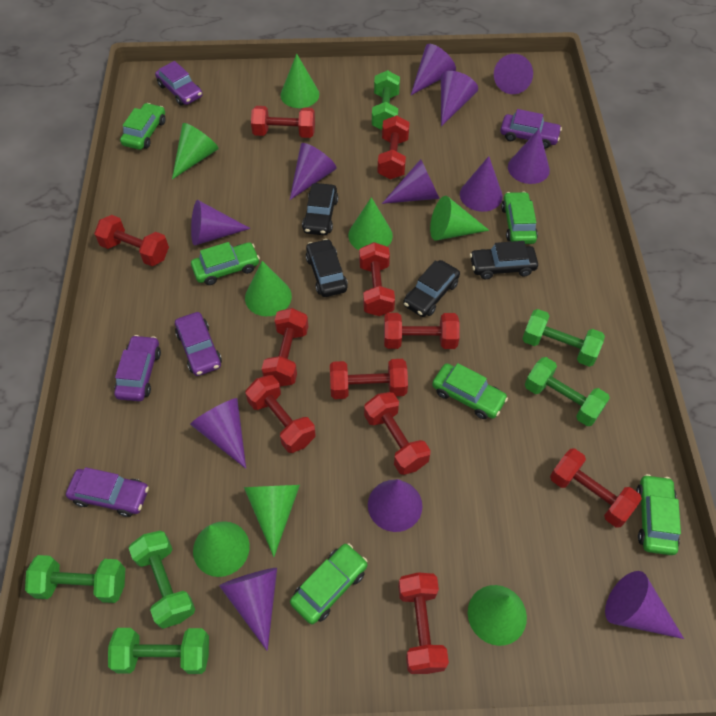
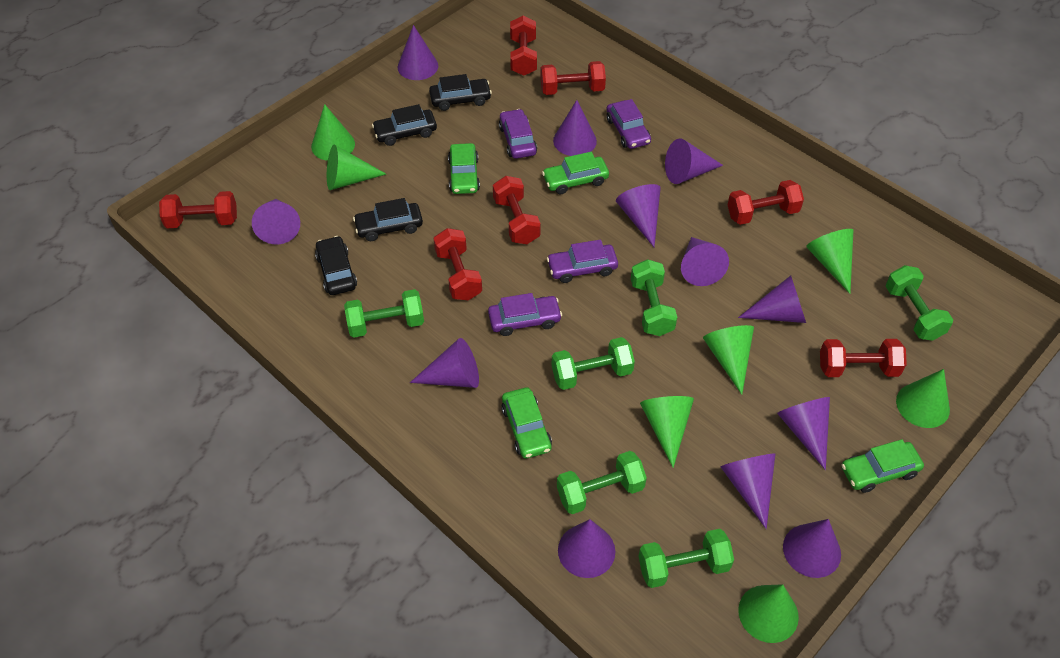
green car: 6 -> 4
green cone: 8 -> 7
purple car: 5 -> 4
red dumbbell: 11 -> 7

